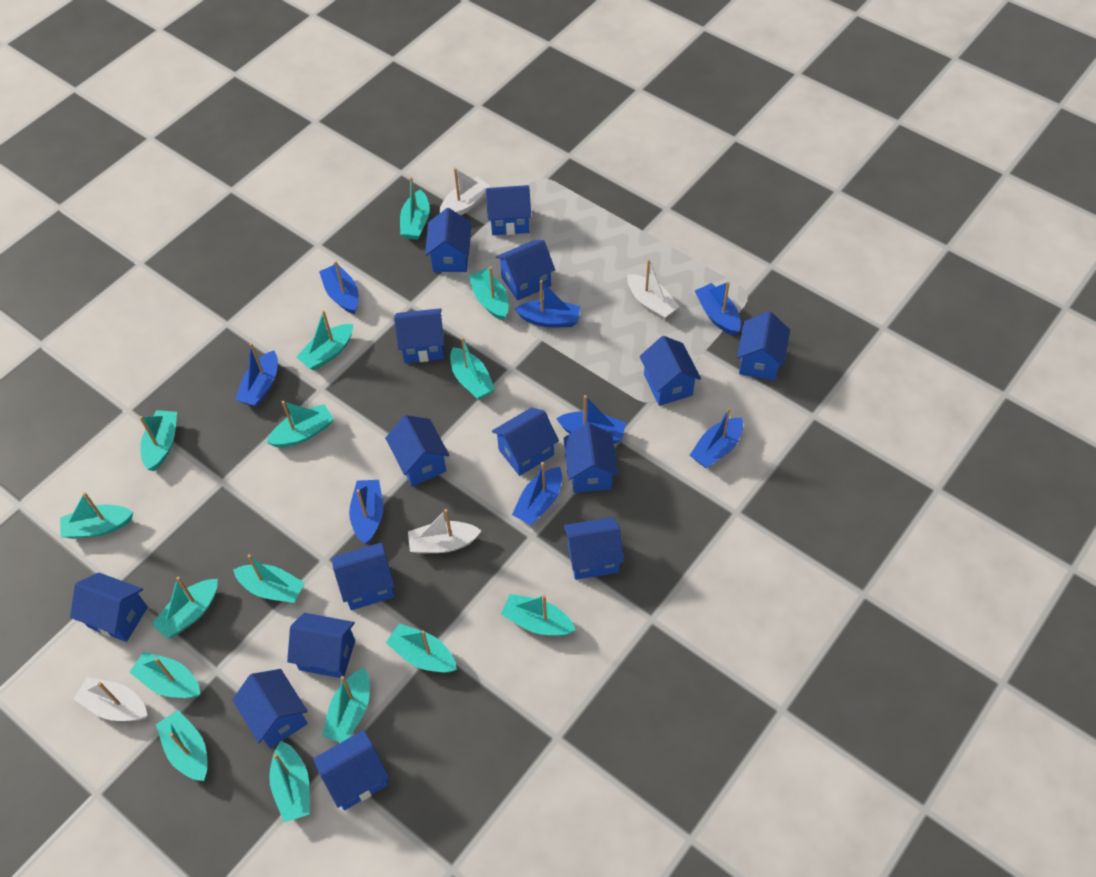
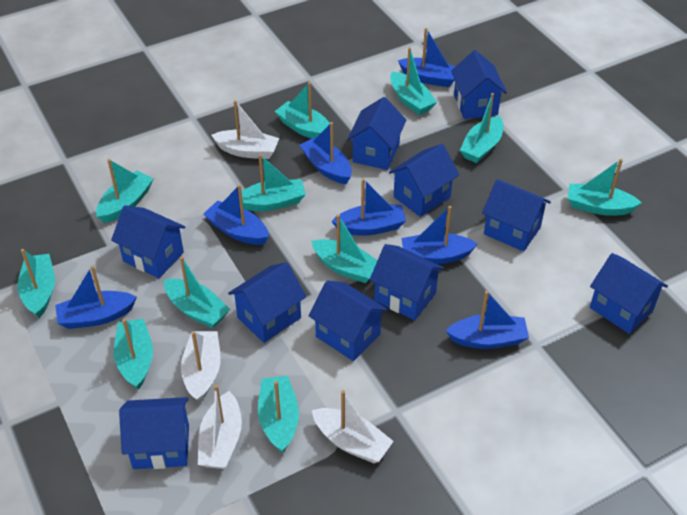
blue boat: 8 -> 7
blue house: 15 -> 10
turquoise boat: 15 -> 11

